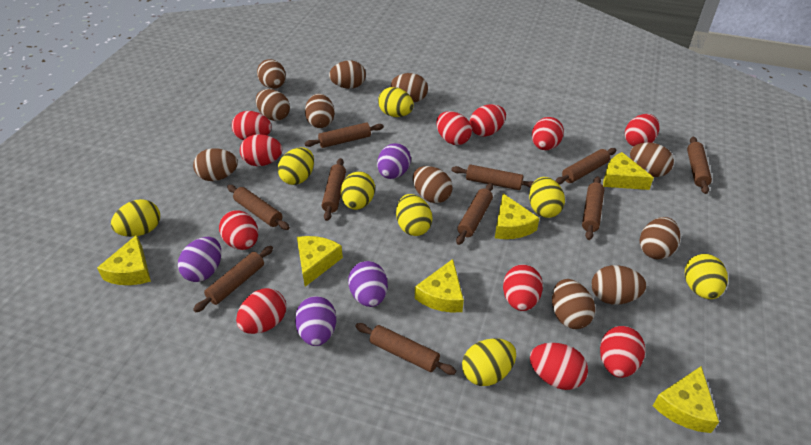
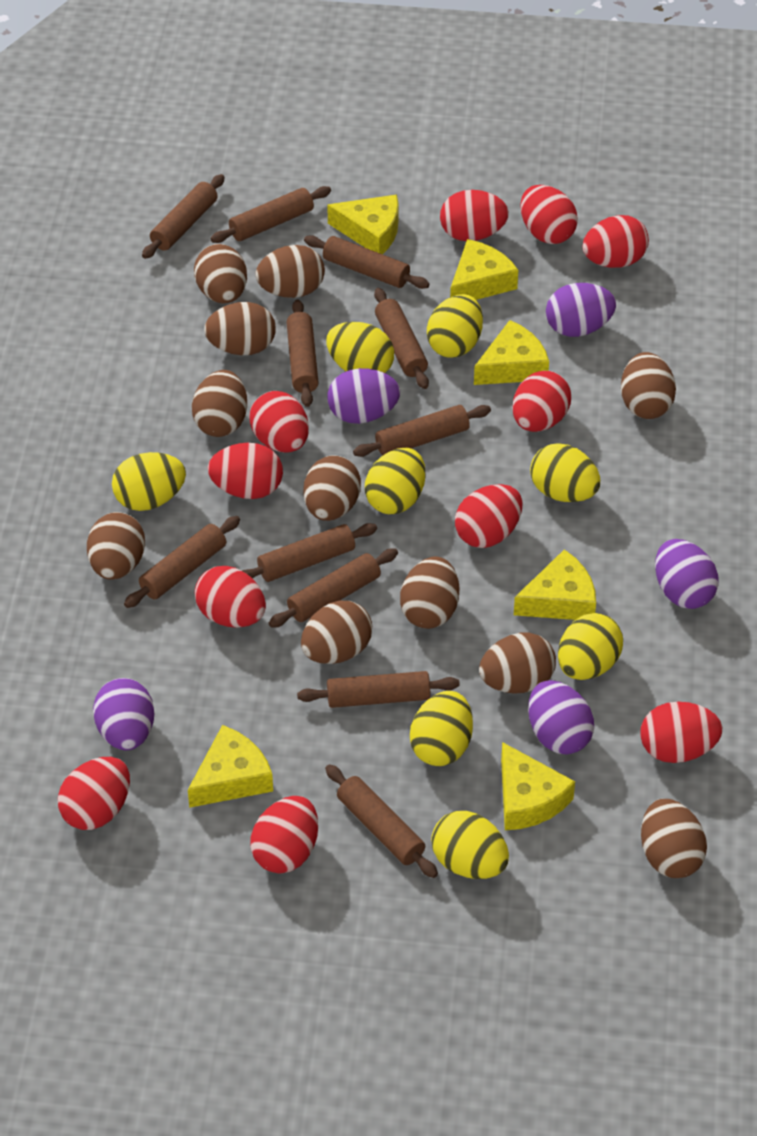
brown rolling pin: 10 -> 11
purple egg: 4 -> 5

